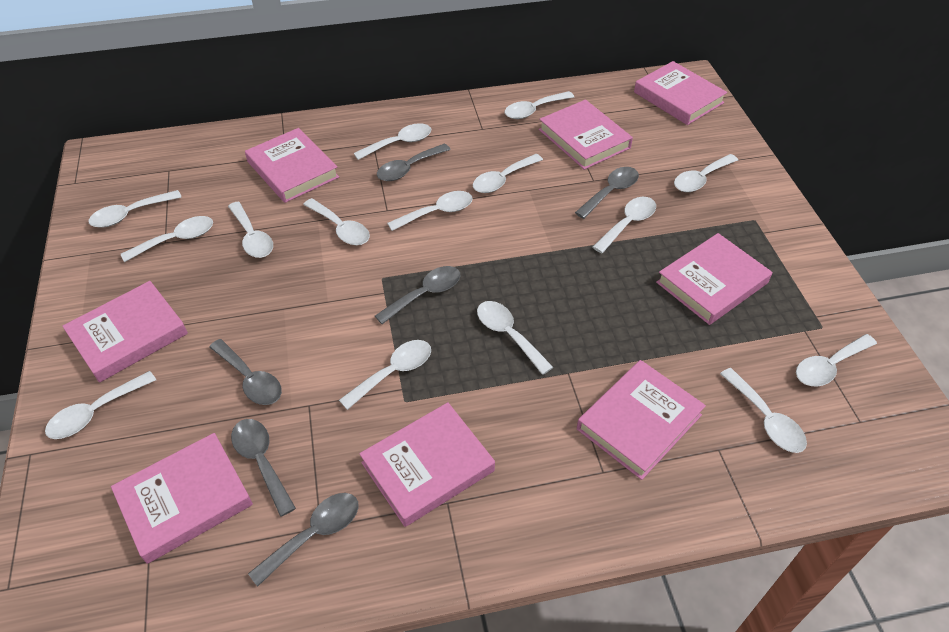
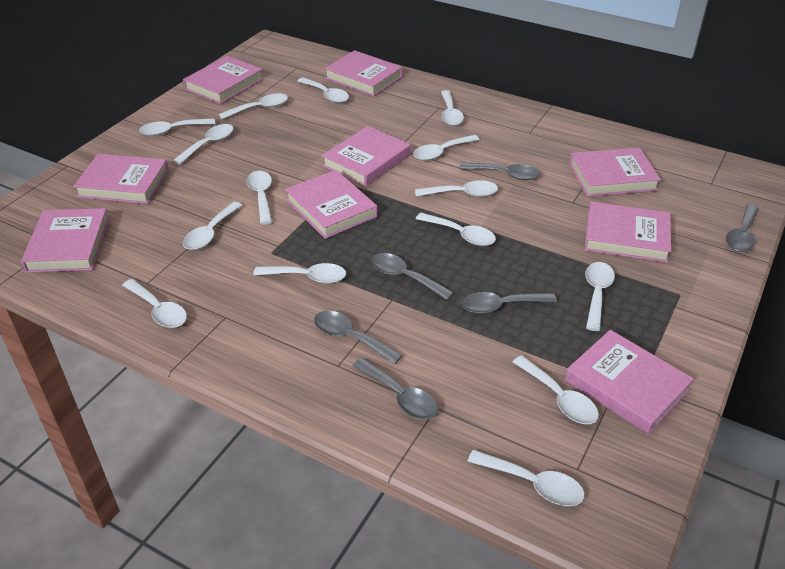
pink book: 8 -> 9

